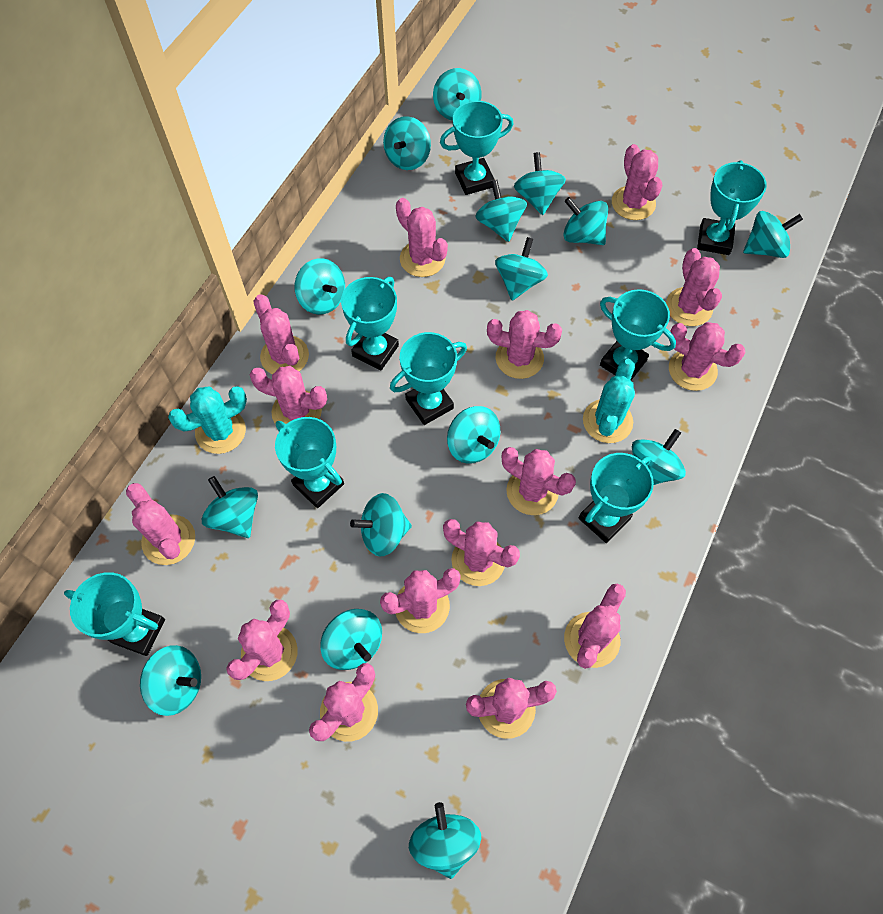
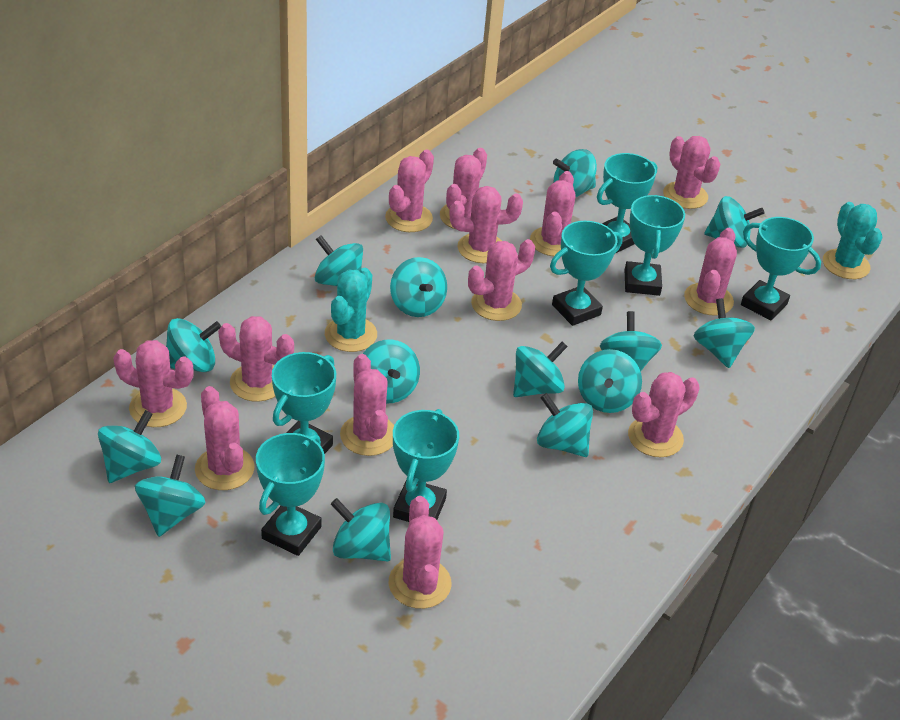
pink cactus: 15 -> 13
turquoise spinning top: 15 -> 14
turquoise trophy: 8 -> 7

